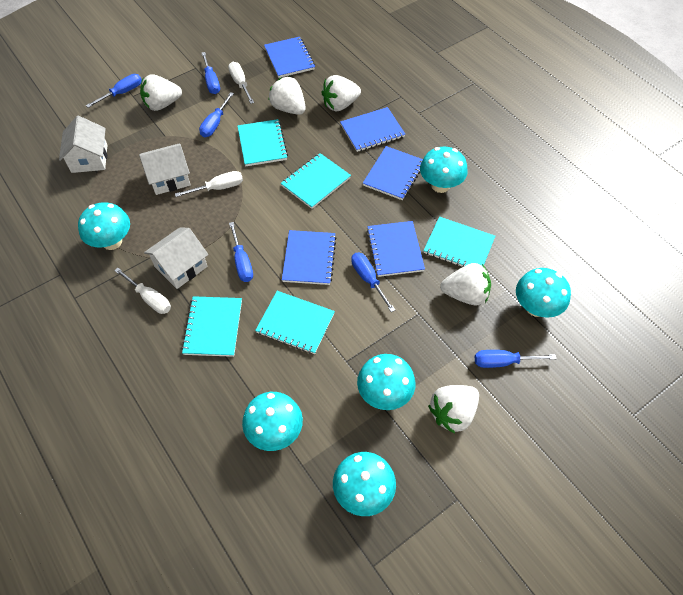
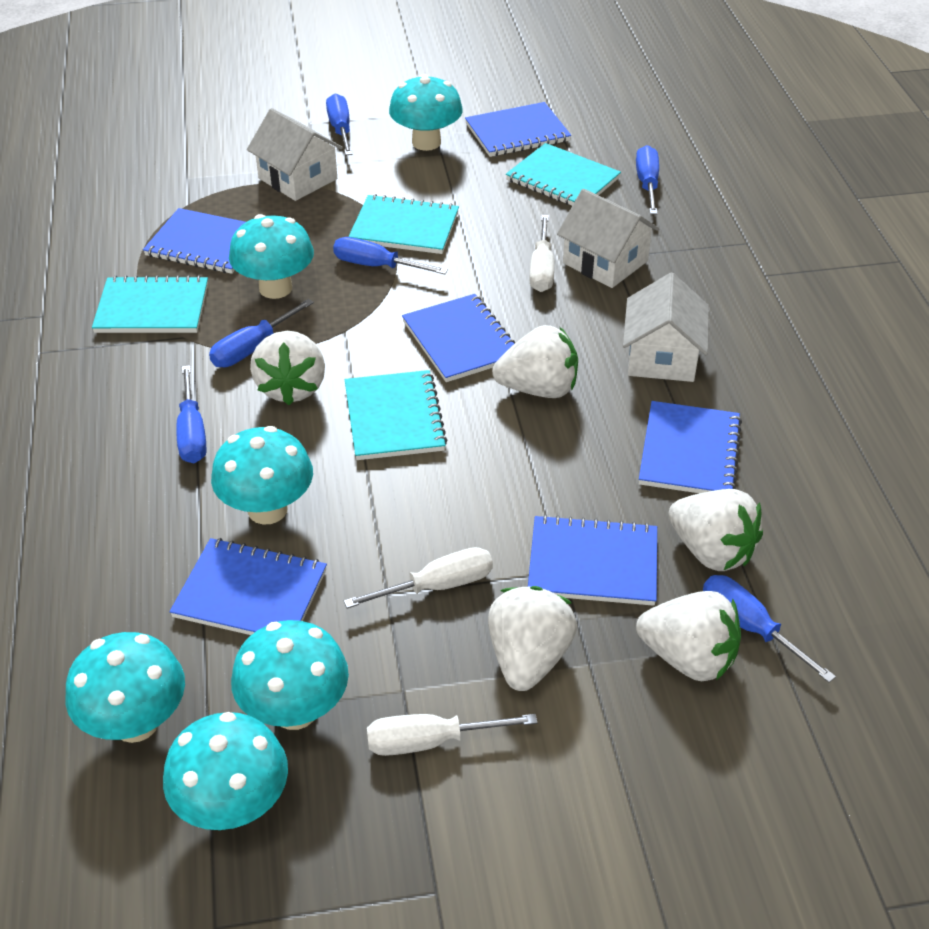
blue notebook: 5 -> 6
turquoise notebook: 5 -> 4

